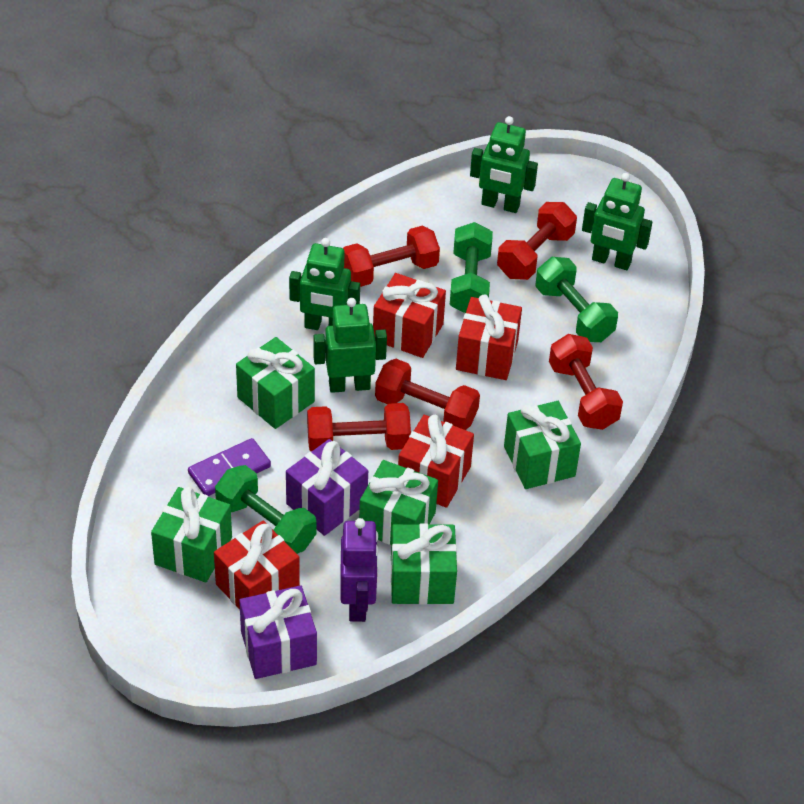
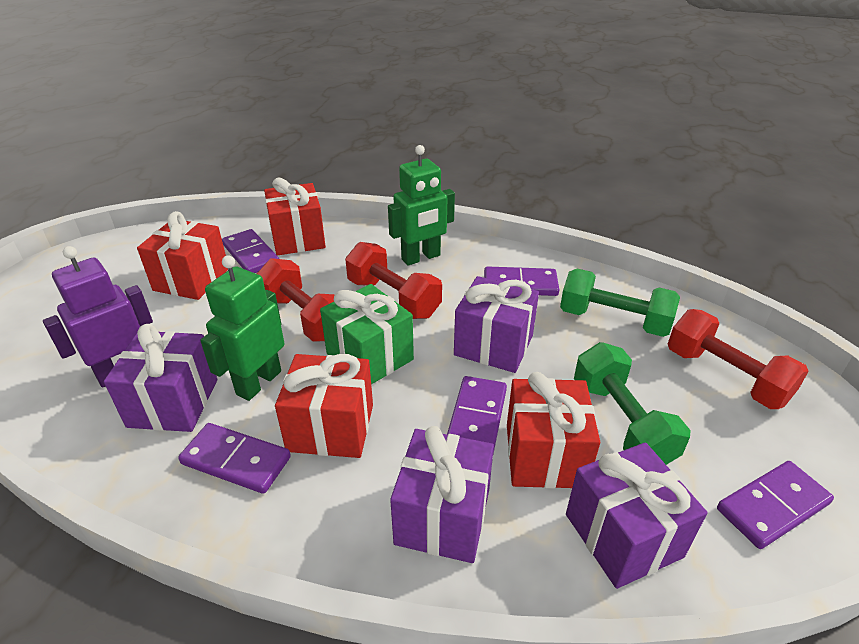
green dumbbell: 3 -> 2
green gift: 5 -> 1
green robot: 4 -> 2
purple domino: 1 -> 5
purple gift: 2 -> 4
red dumbbell: 5 -> 3

